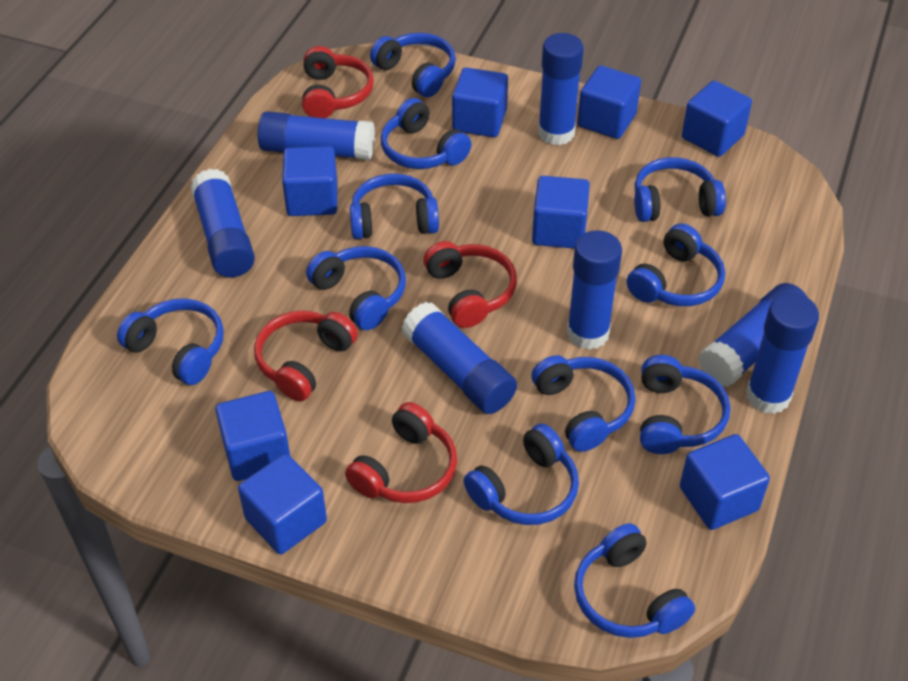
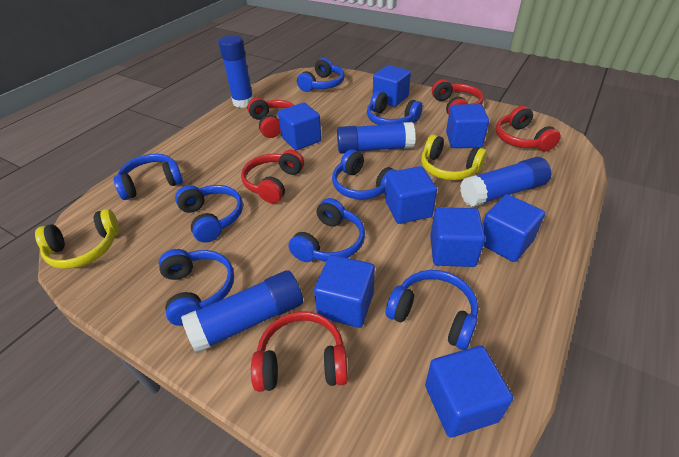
blue glue stick: 7 -> 4
blue headphones: 11 -> 8
red headphones: 4 -> 5
yellow headphones: 0 -> 2

